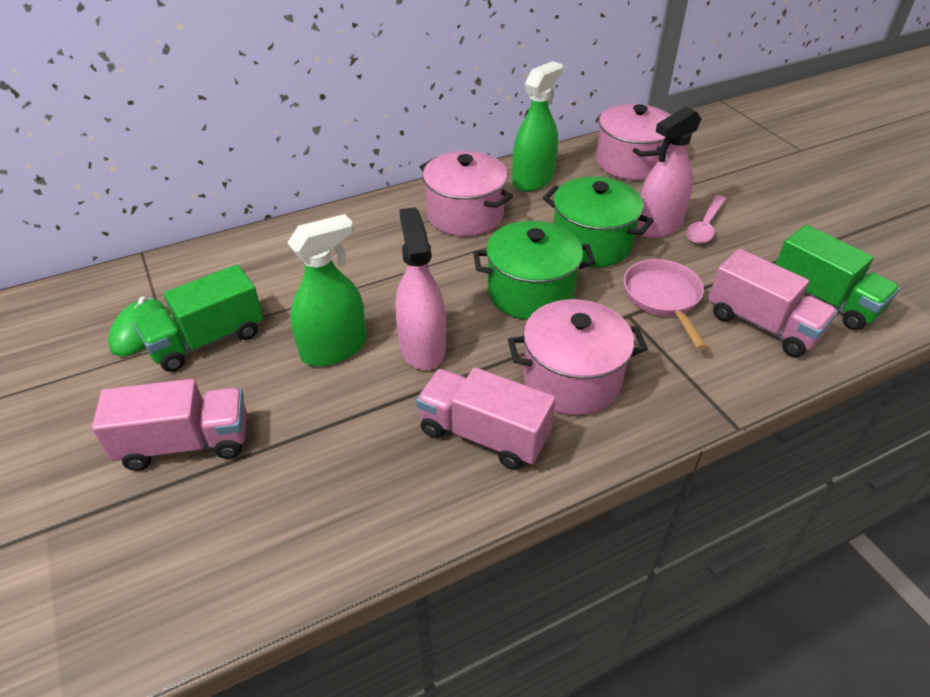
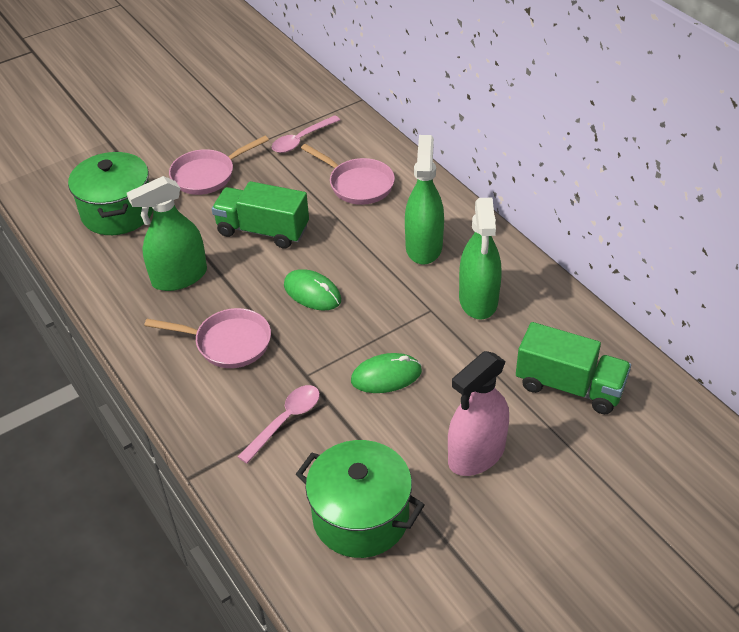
green mouse: 1 -> 2
green spray bottle: 2 -> 3
pink pan: 1 -> 3
pink pot: 3 -> 0
pink spoon: 1 -> 2
pink spray bottle: 2 -> 1
pink truck: 3 -> 0

